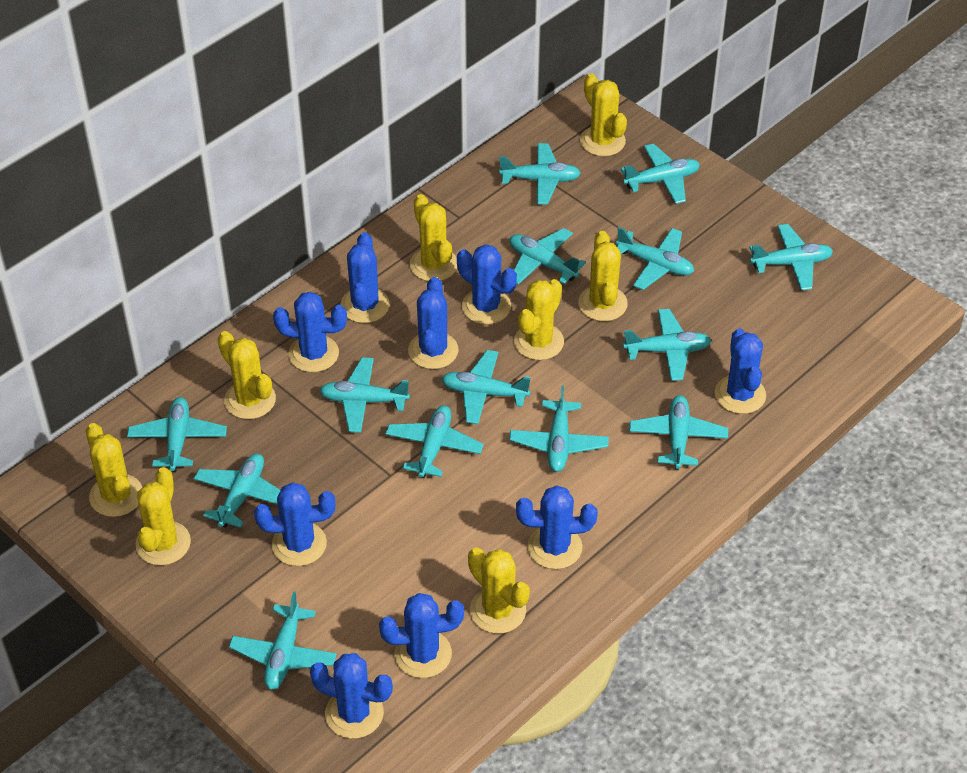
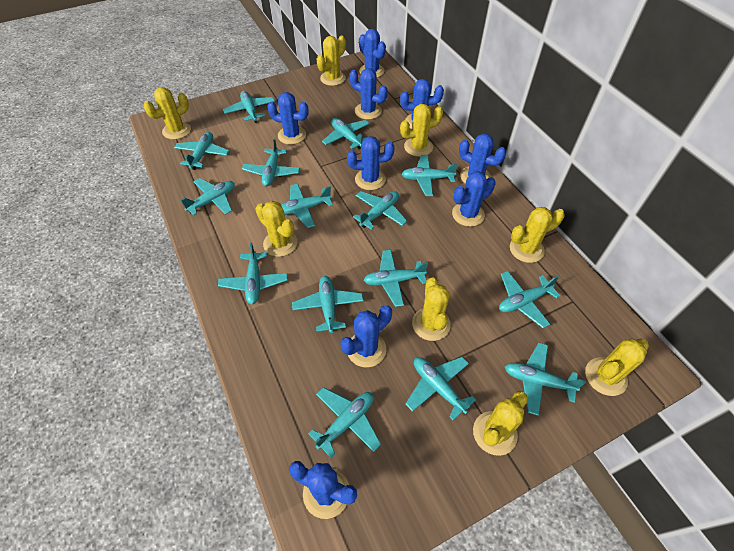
turquoise plane: 14 -> 15

